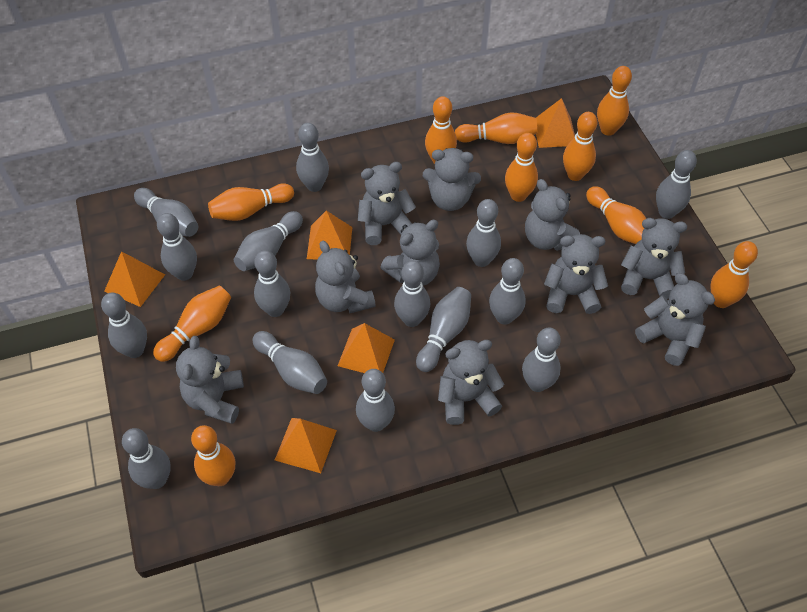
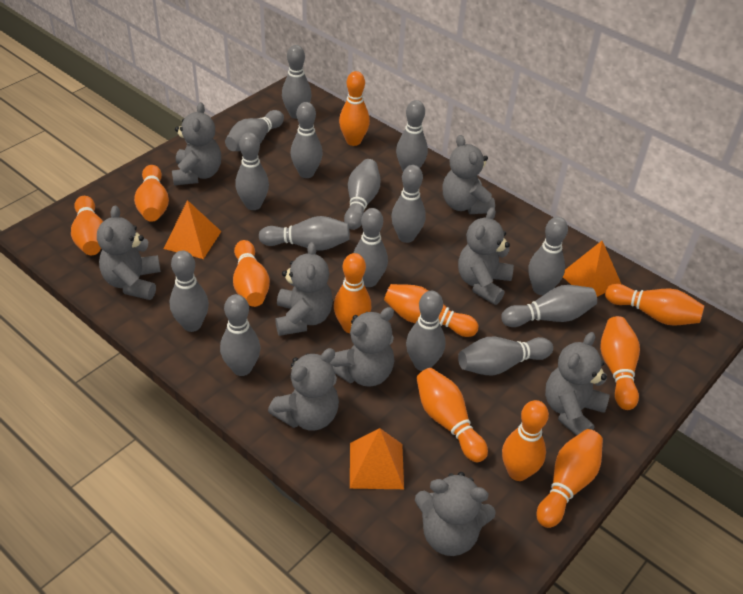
grey teddy bear: 10 -> 9
orange bowling pin: 10 -> 11
orange pyramid: 5 -> 3

